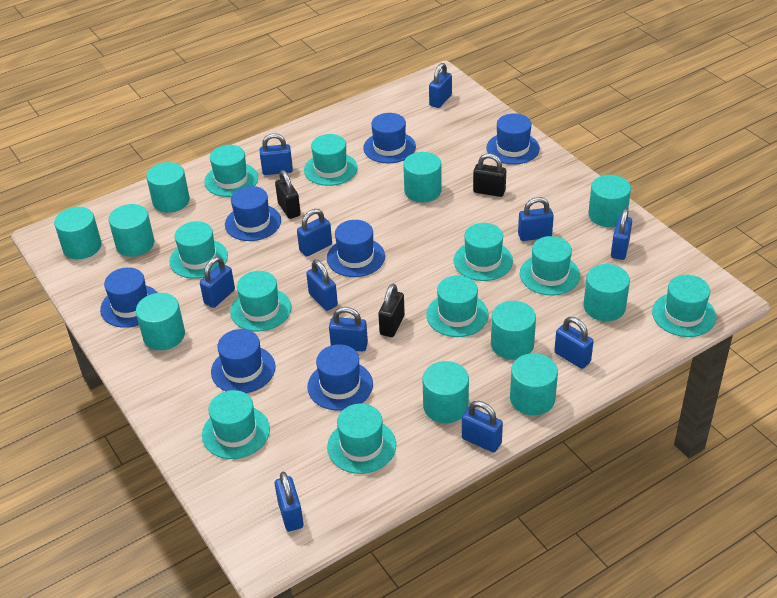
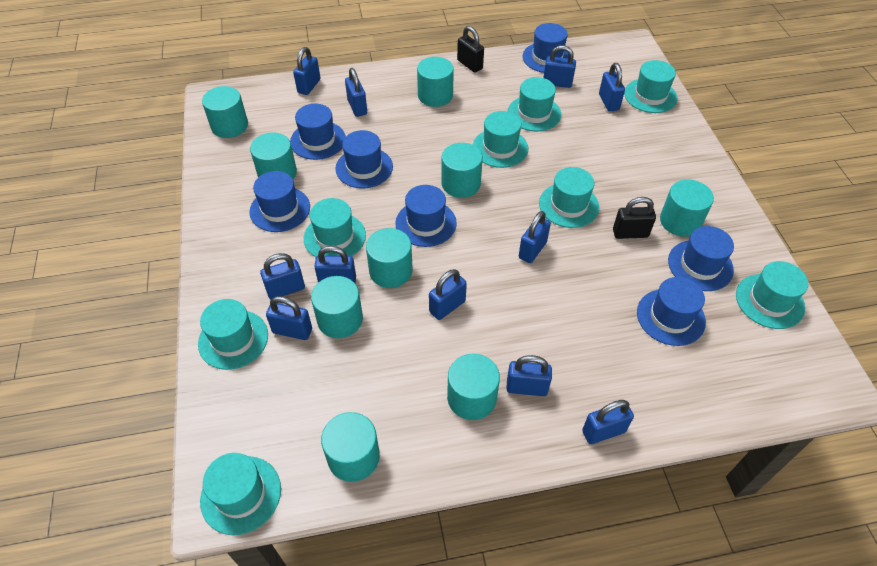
black padlock: 3 -> 2
turquoise cylinder: 10 -> 9
turquoise hat: 10 -> 8

